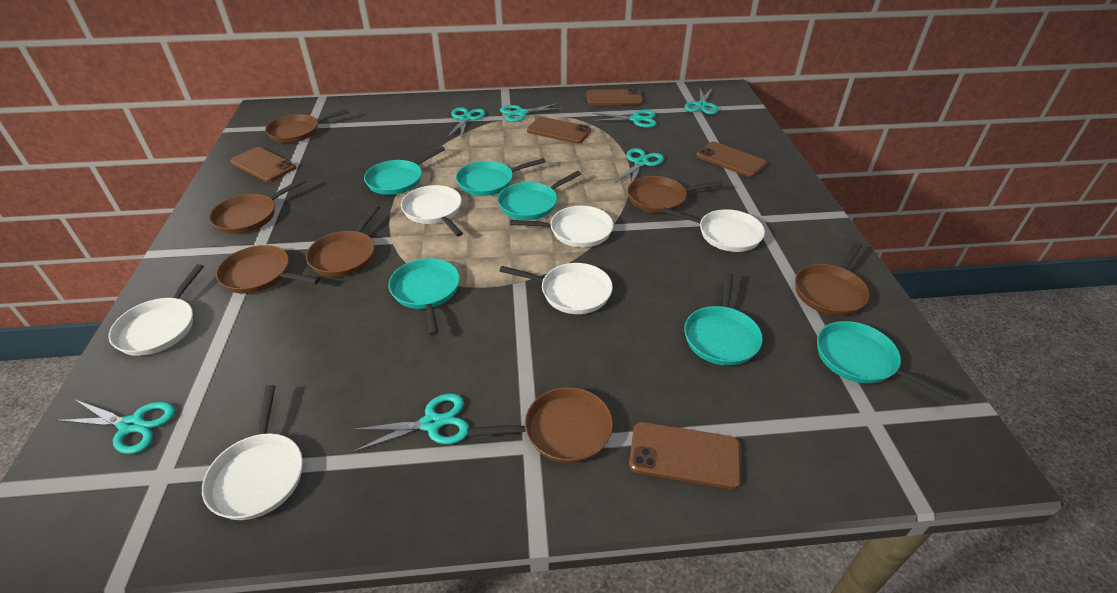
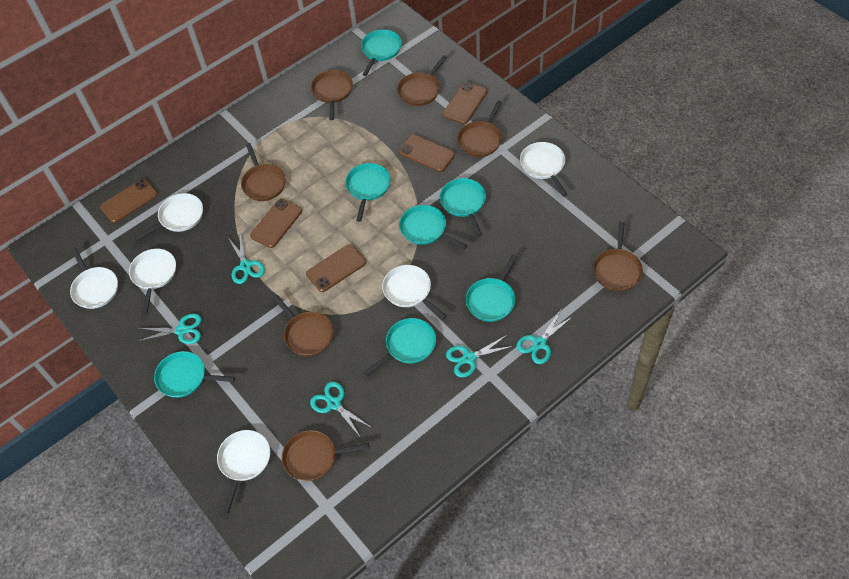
turquoise pan: 6 -> 7
turquoise scissors: 7 -> 5

